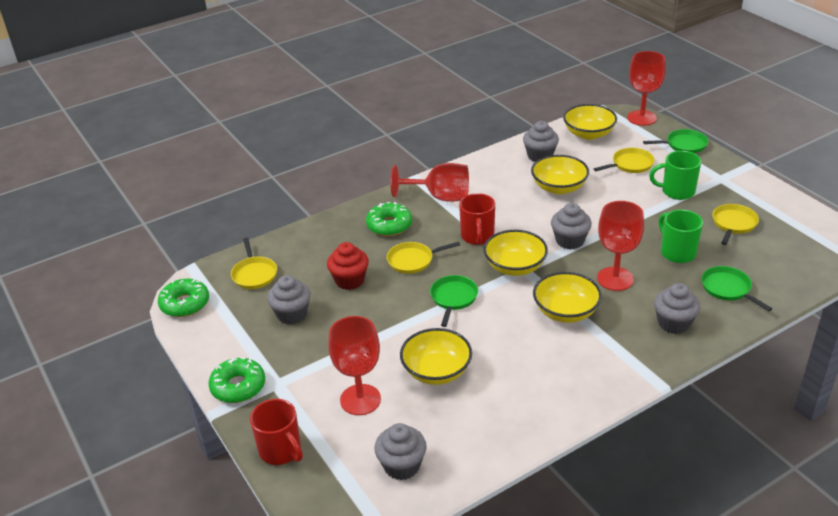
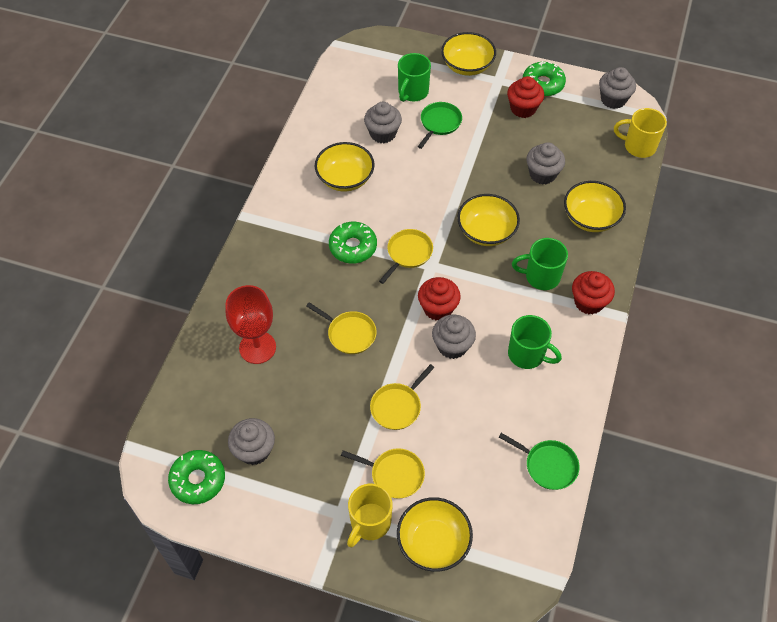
green mug: 2 -> 3
green pan: 3 -> 2
red cupcake: 1 -> 3
red goblet: 4 -> 1
red mug: 2 -> 0
yellow mug: 0 -> 2

